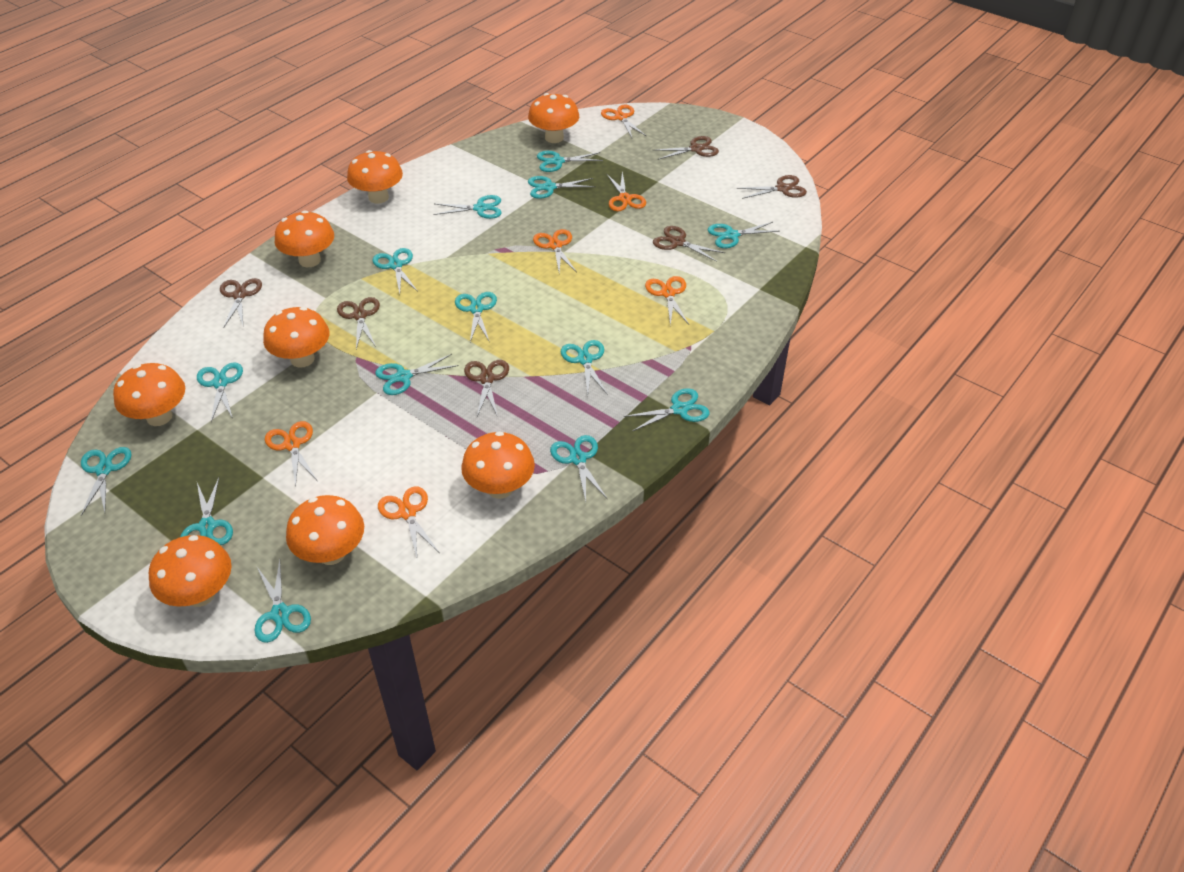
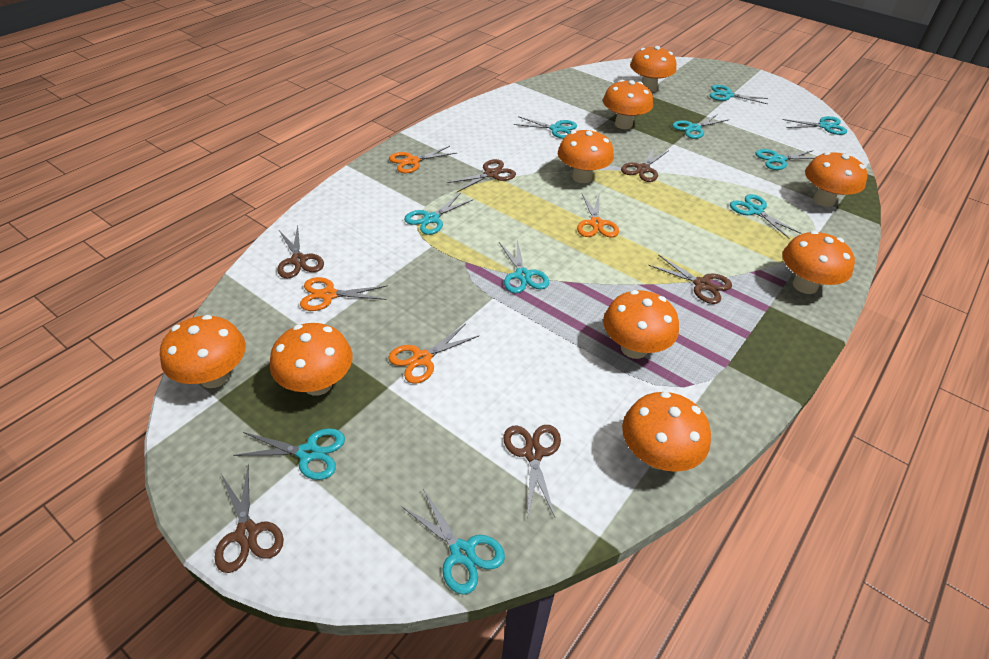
orange mushroom: 8 -> 9
orange scissors: 6 -> 4
turquoise scissors: 14 -> 10

